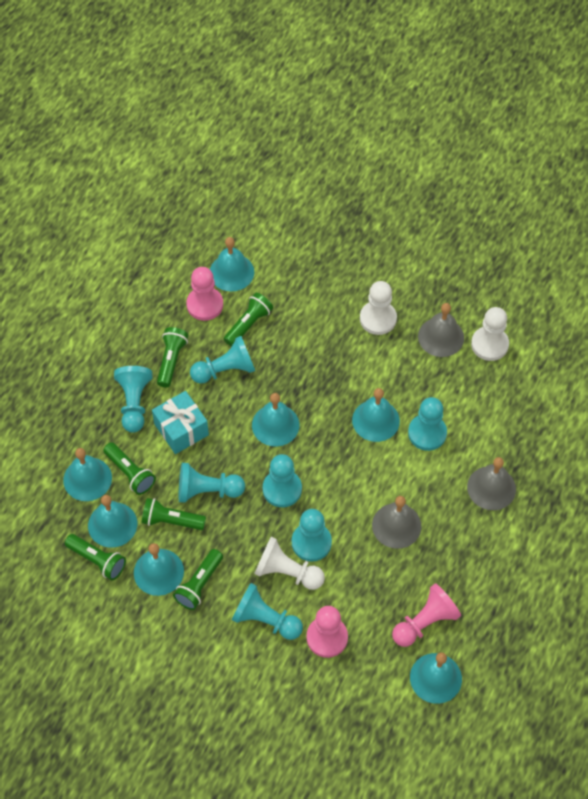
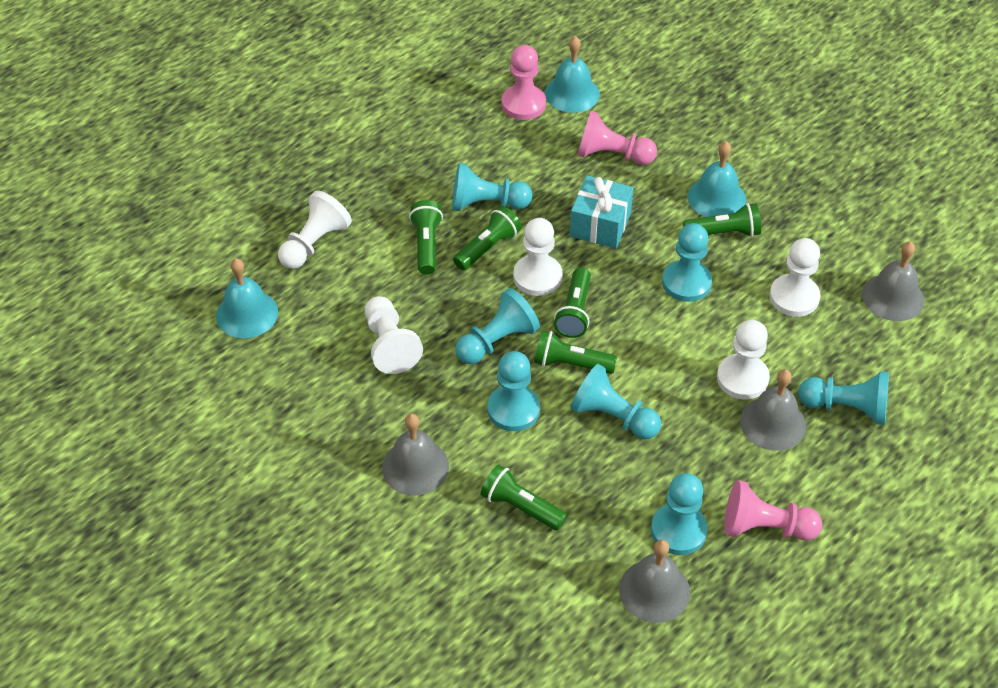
grey bell: 3 -> 4
turquoise bell: 7 -> 3
white pawn: 3 -> 5

